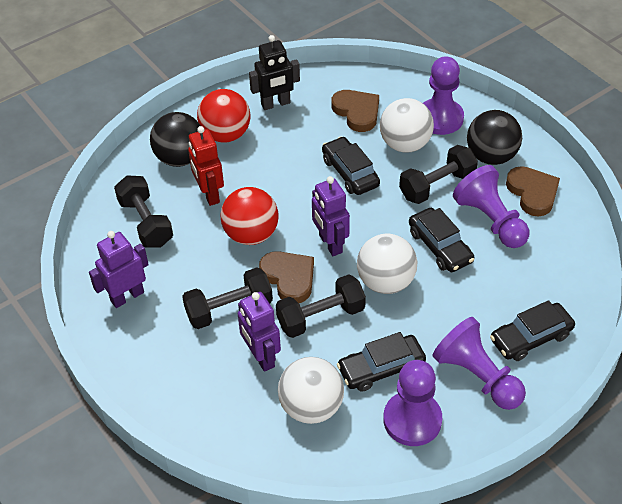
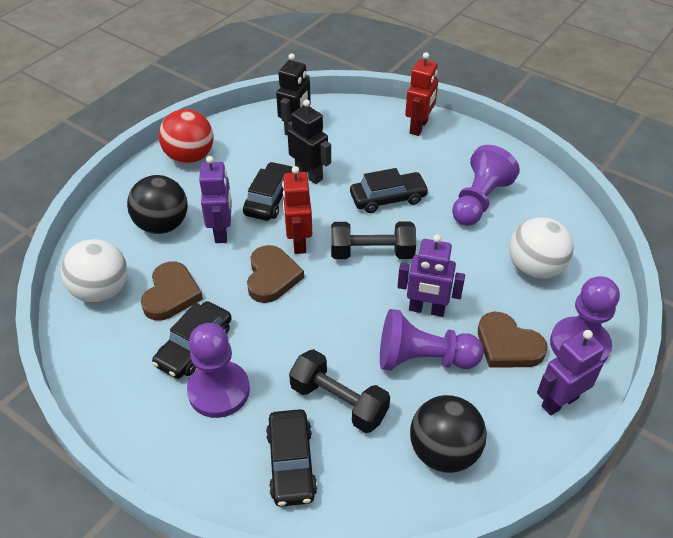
black dumbbell: 4 -> 2
black robot: 1 -> 2
red ball: 2 -> 1
red robot: 1 -> 2
white ball: 3 -> 2

